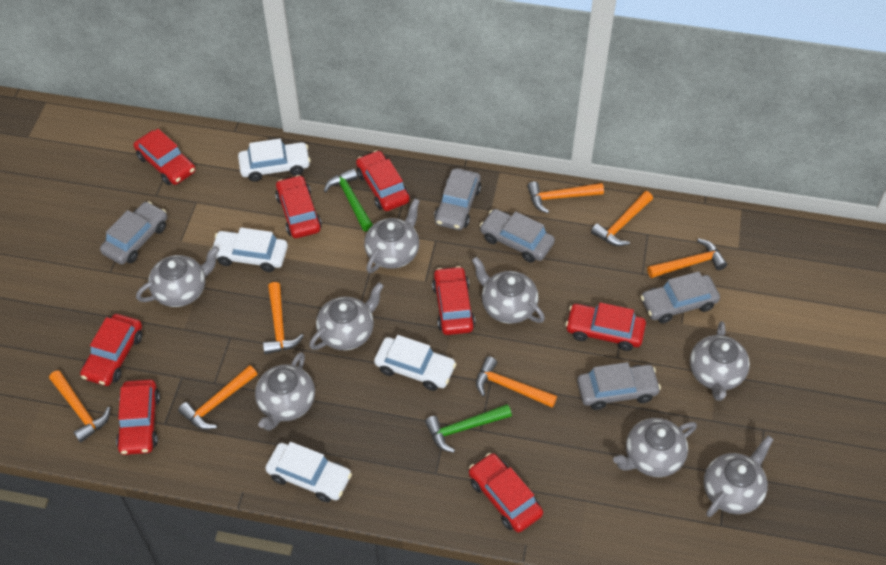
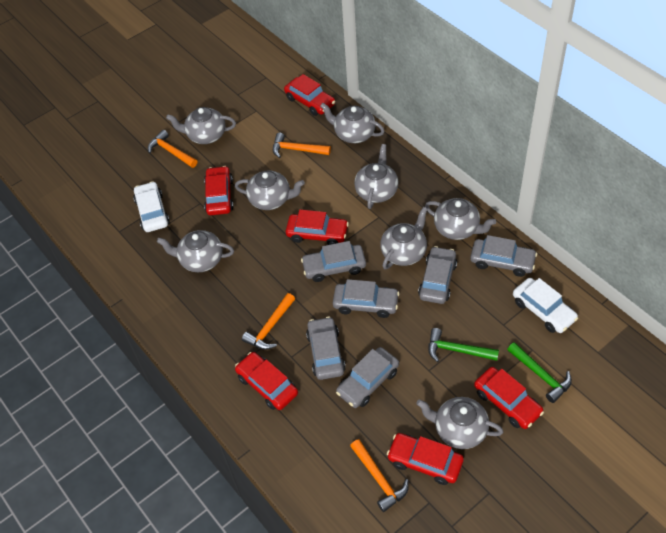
grey car: 5 -> 6
orange hammer: 7 -> 4
red car: 8 -> 6
white car: 4 -> 2

